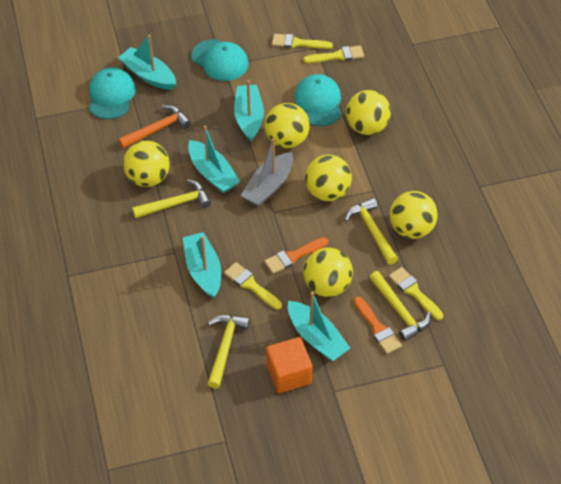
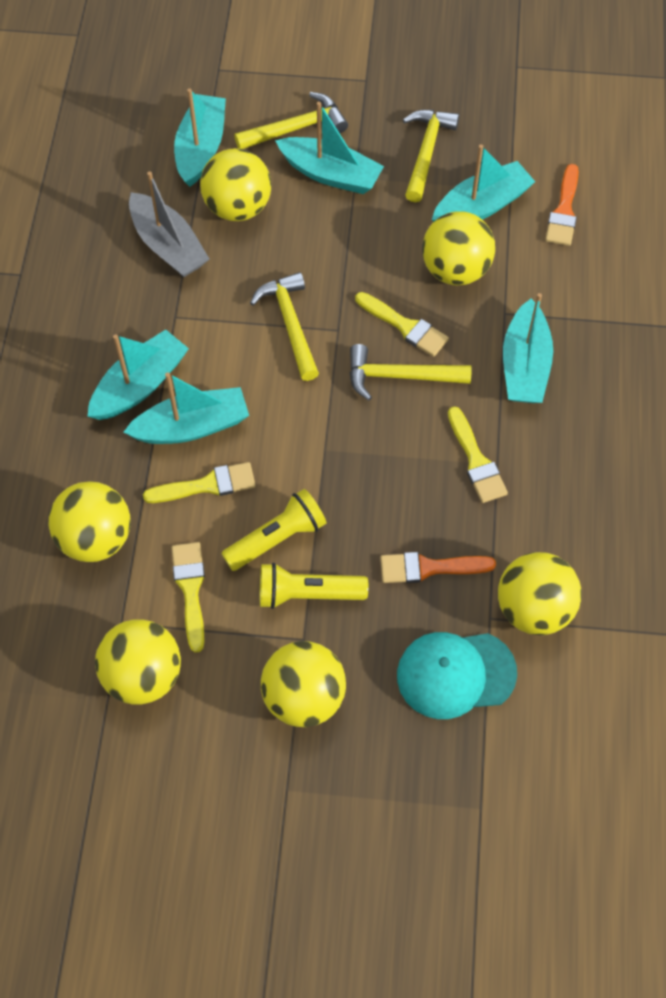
orange cube: 1 -> 0
orange hammer: 1 -> 0
turquoise boat: 5 -> 6
turquoise cap: 3 -> 1
yellow flashlight: 0 -> 2

